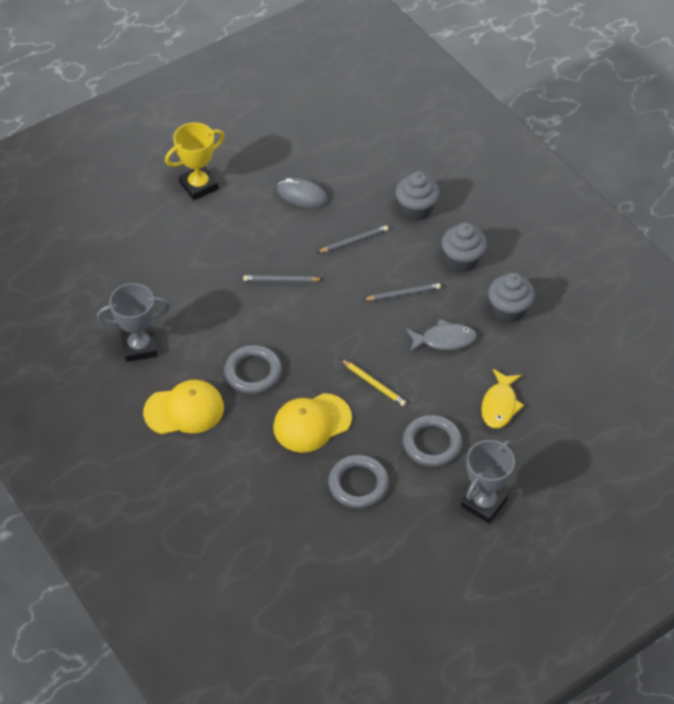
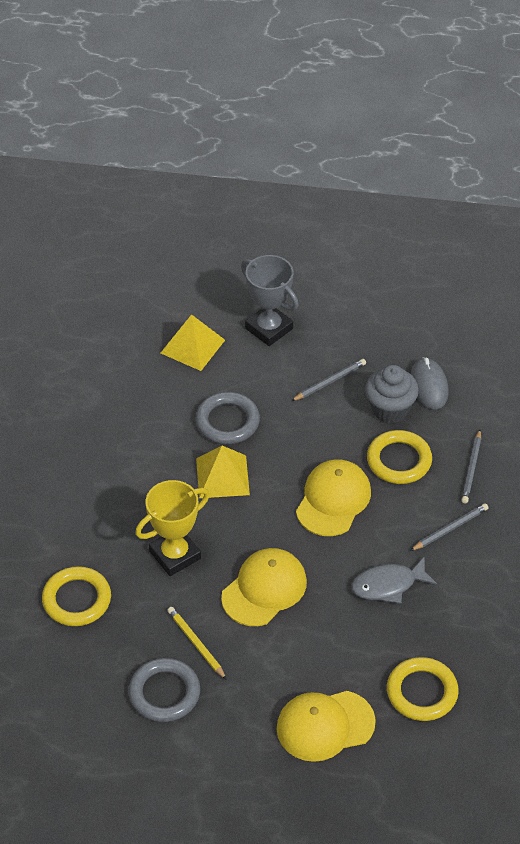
grey cupcake: 3 -> 1
grey ring: 3 -> 2
grey trophy: 2 -> 1
yellow cap: 2 -> 3
yellow fish: 1 -> 0
yellow pyramid: 0 -> 2
yellow ring: 0 -> 3

